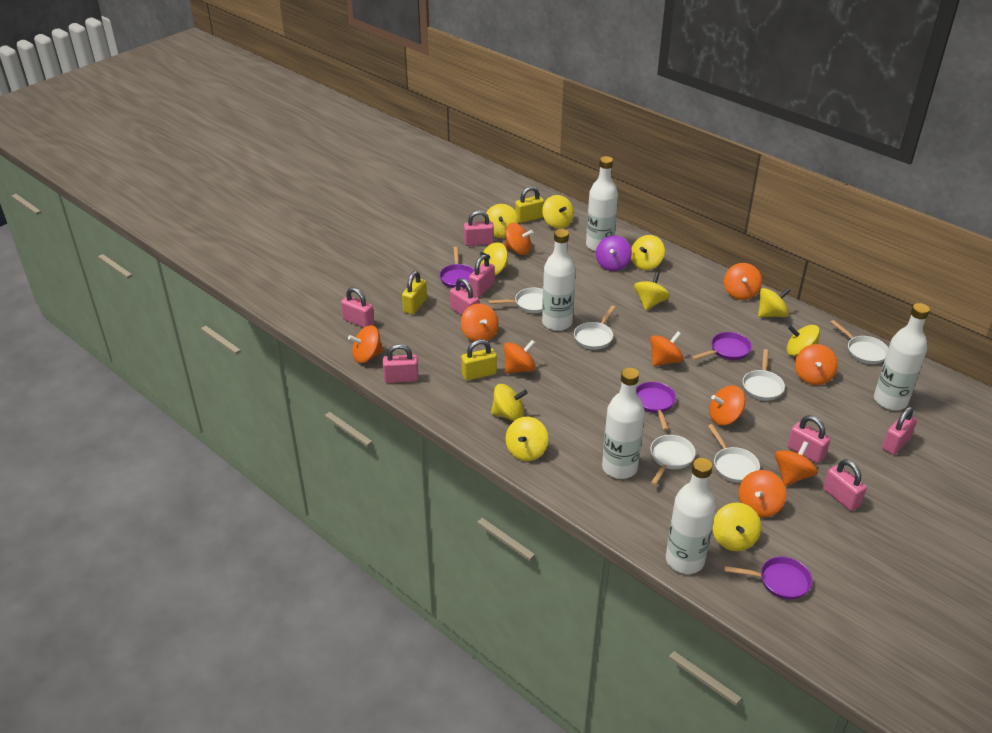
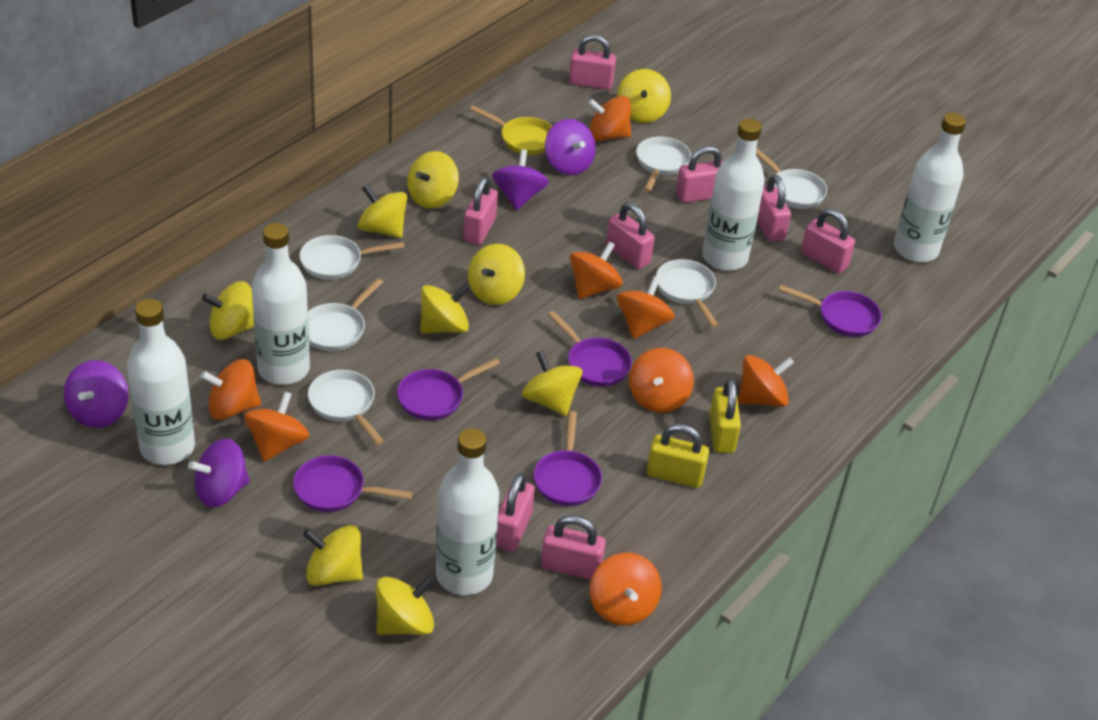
orange spinning top: 10 -> 8
purple pan: 4 -> 5
purple spinning top: 1 -> 4
yellow padlock: 3 -> 2
yellow pan: 0 -> 1
yellow spinning top: 10 -> 9

